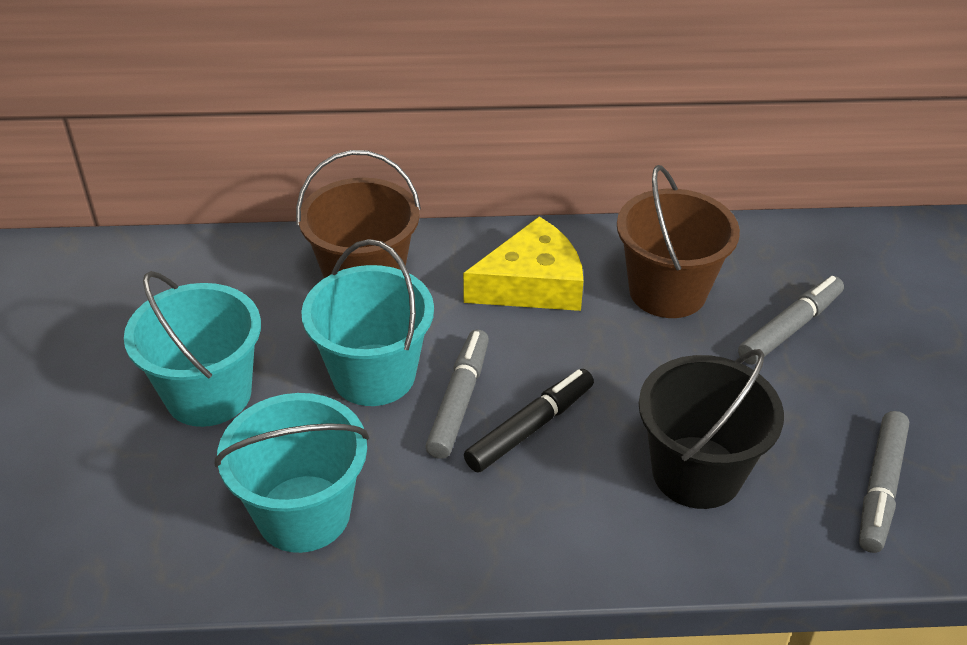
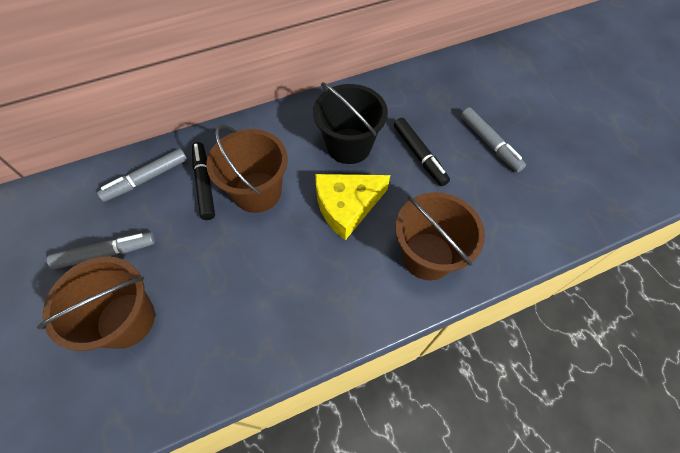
black marker: 1 -> 2
brown bucket: 2 -> 3
turquoise bucket: 3 -> 0

